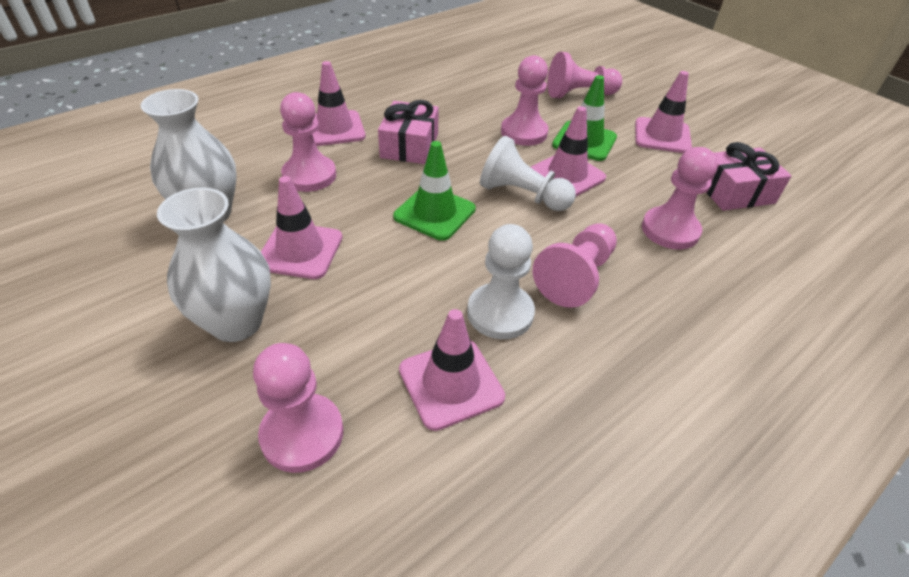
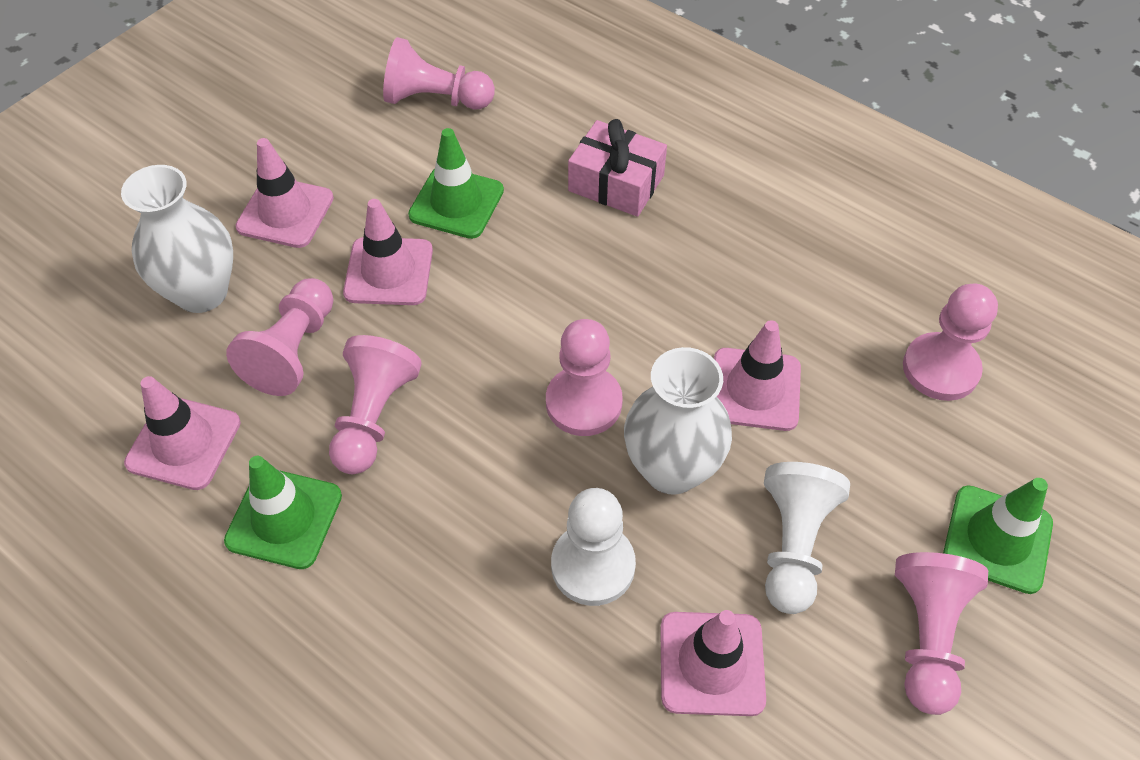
green traffic cone: 2 -> 3
pink gift: 2 -> 1

